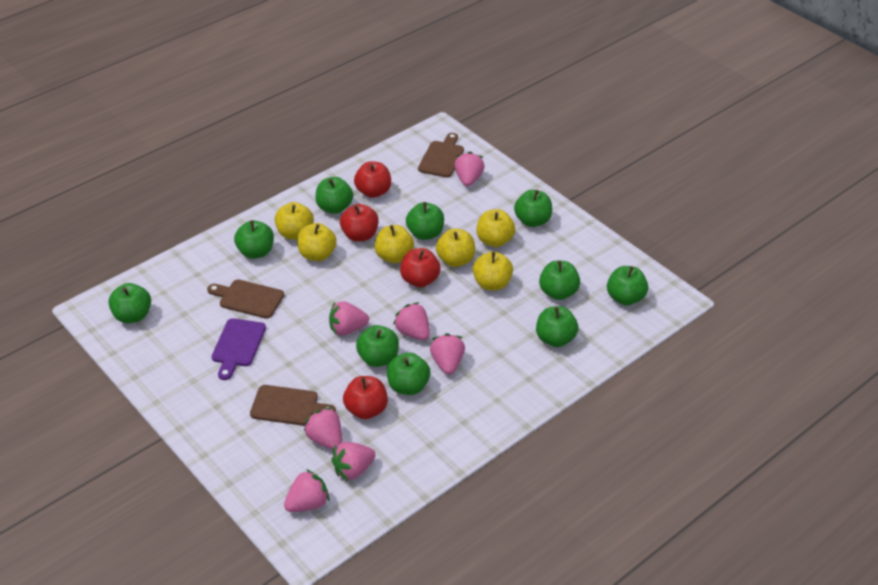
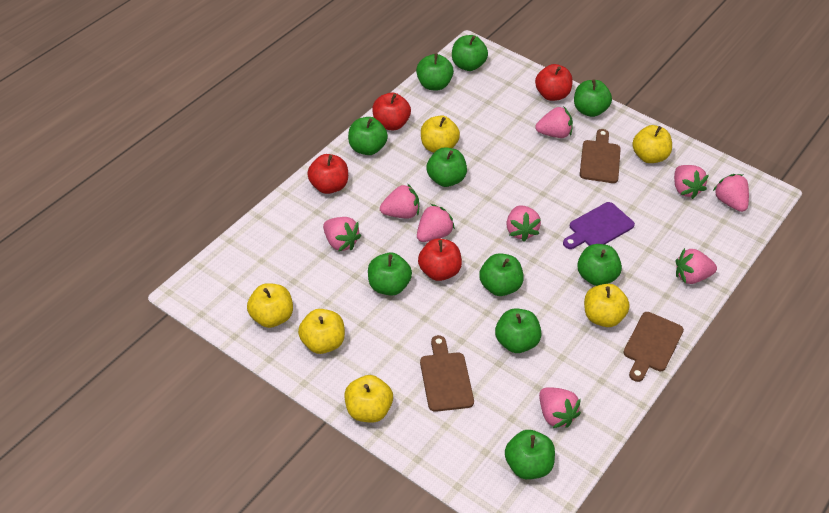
pink strawberry: 7 -> 9

